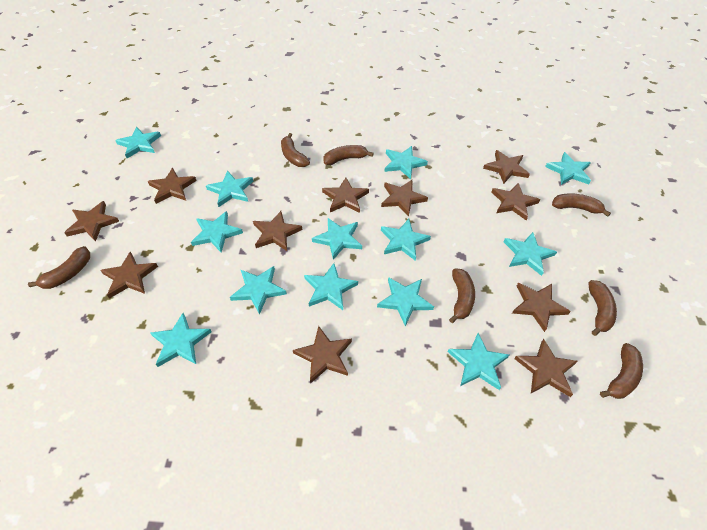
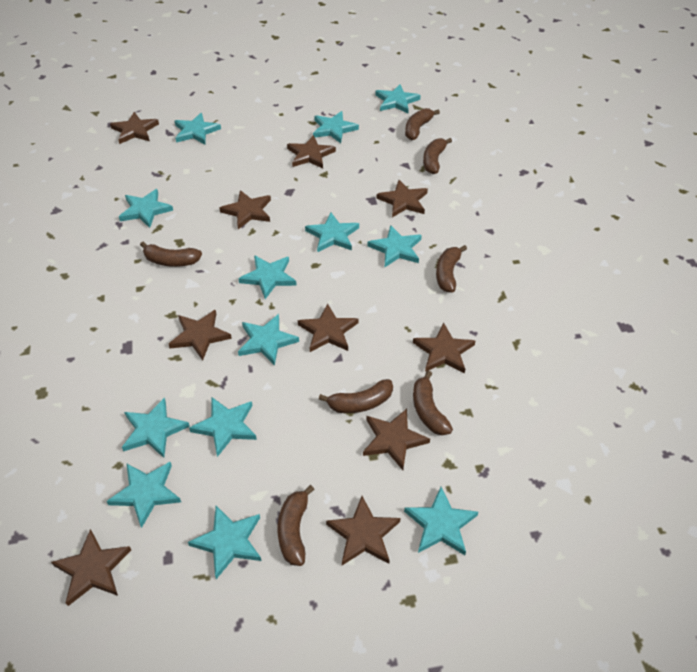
brown star: 11 -> 10

